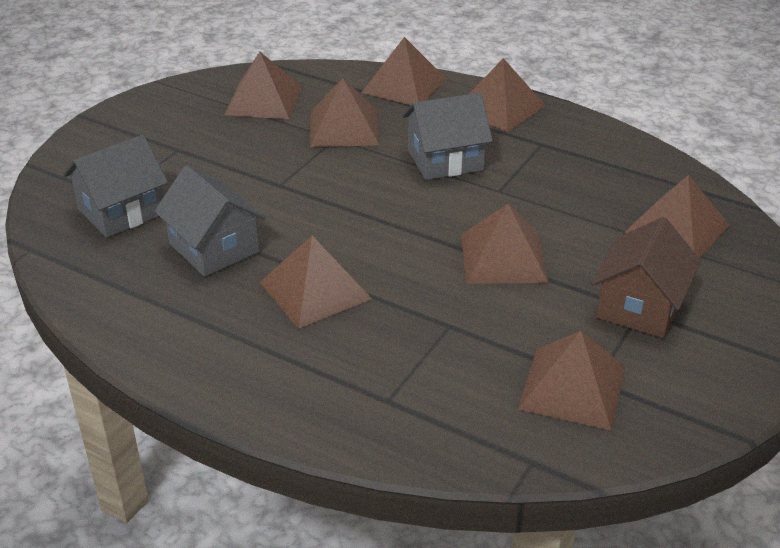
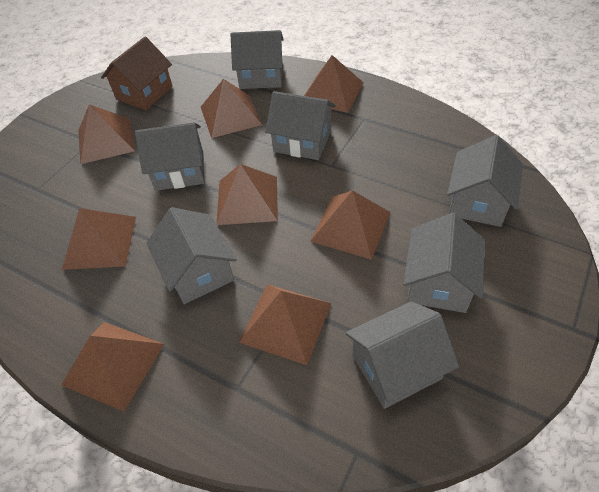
grey house: 3 -> 7

